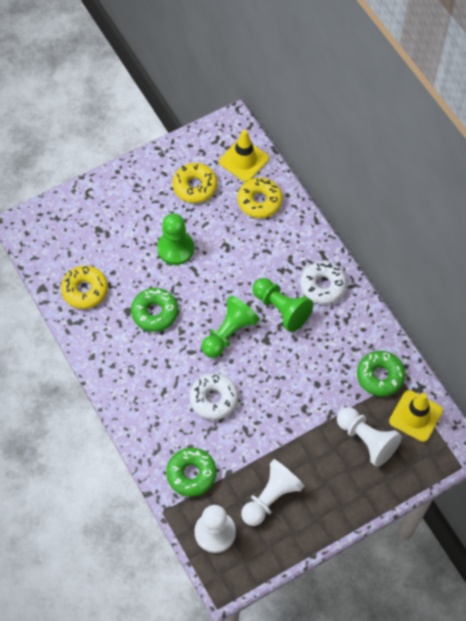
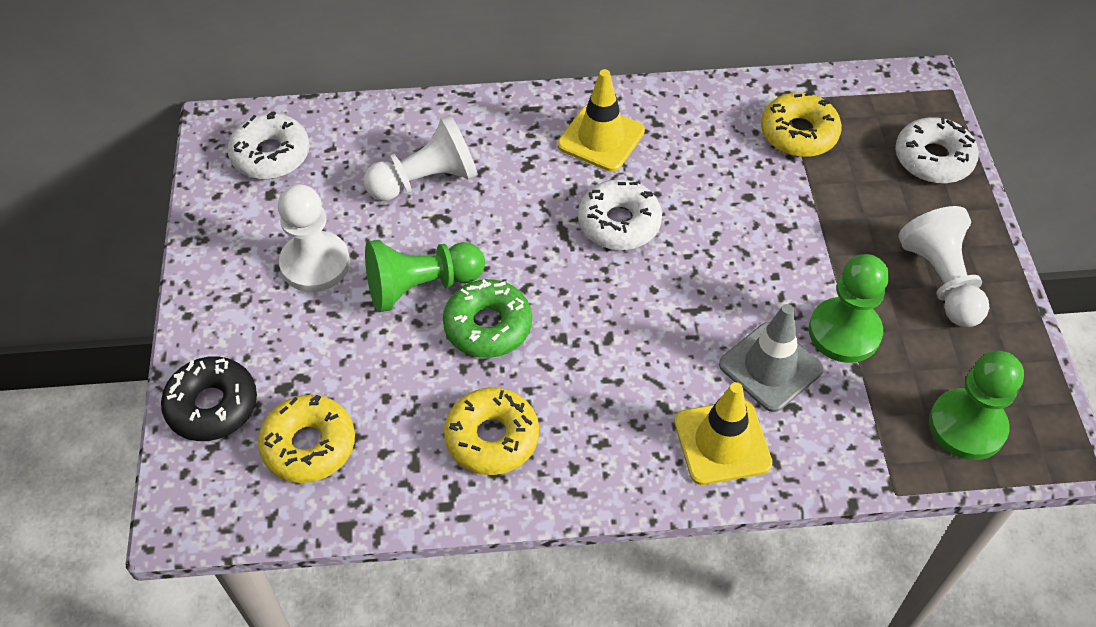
black donut: 0 -> 1
green donut: 3 -> 1
grey traffic cone: 0 -> 1
white donut: 2 -> 3

